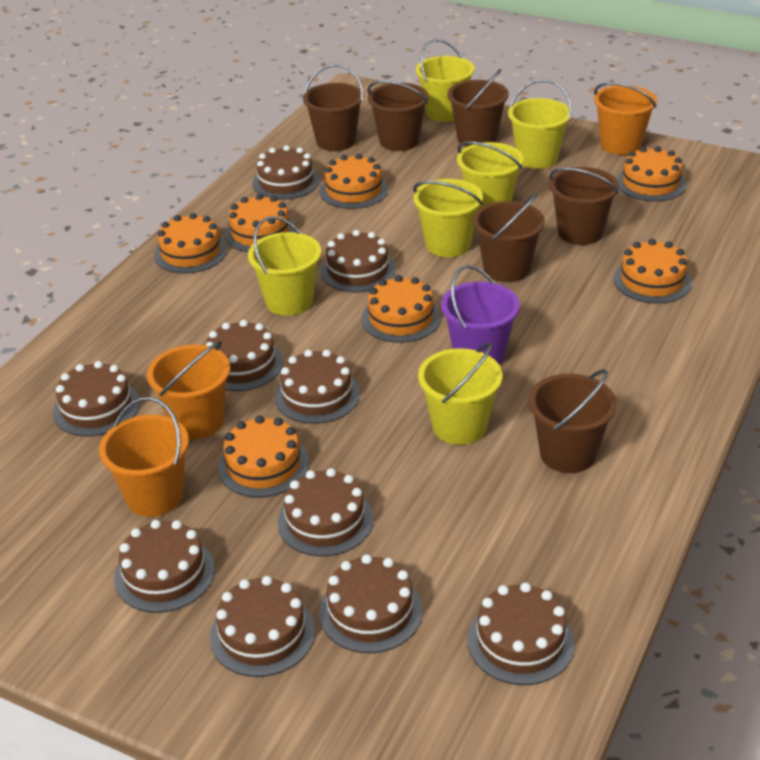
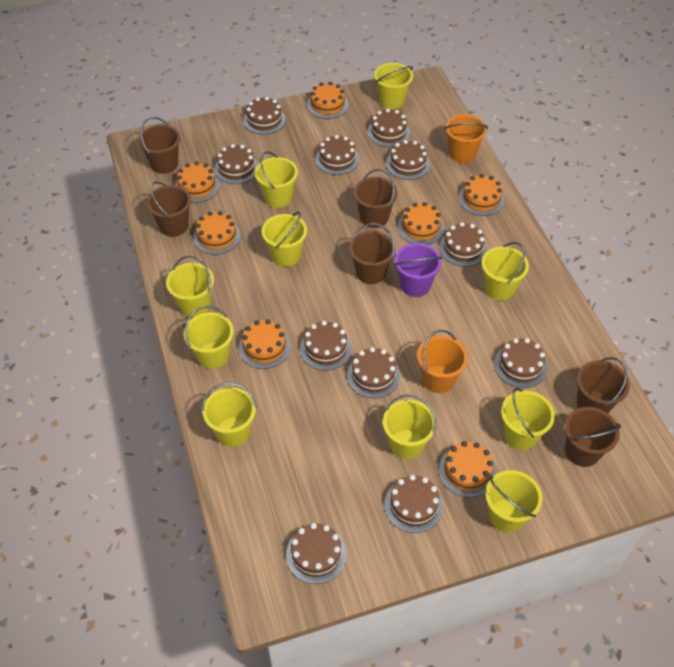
brown cake: 10 -> 11
orange bucket: 3 -> 2
yellow bucket: 6 -> 10

